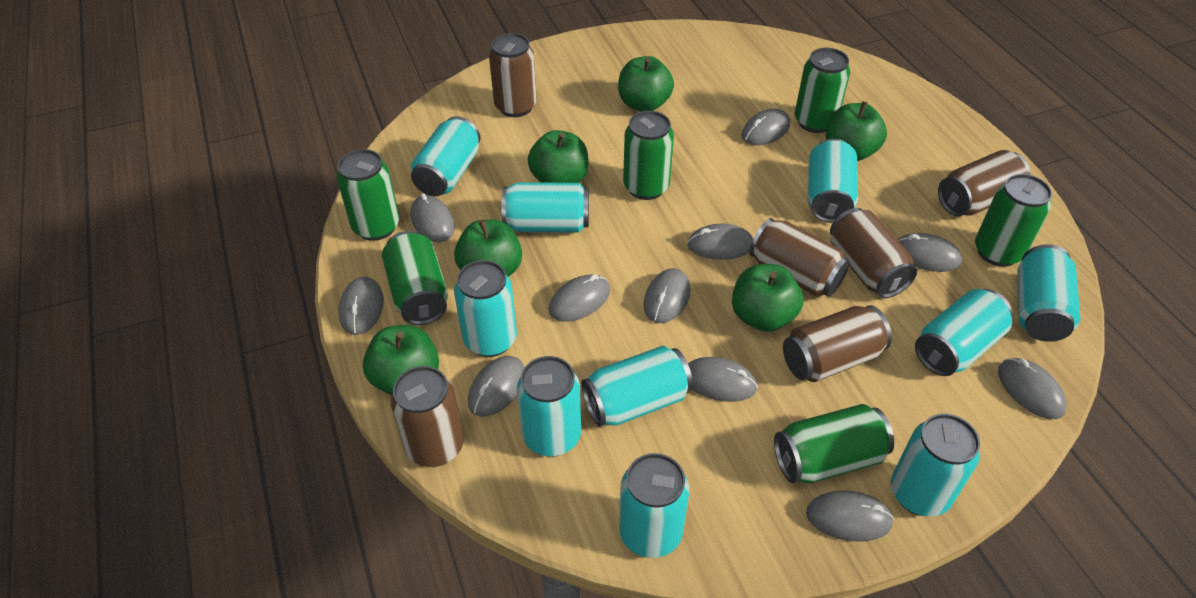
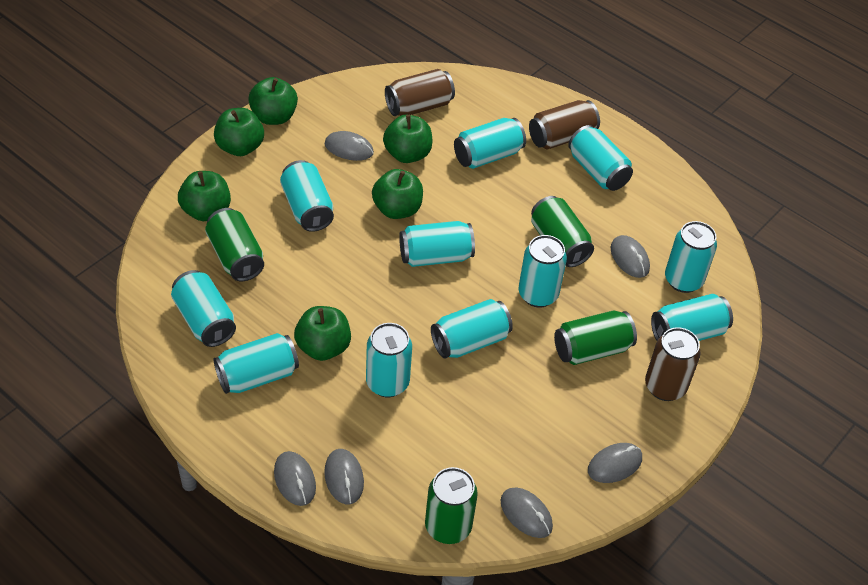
brown can: 6 -> 3
green can: 6 -> 4
grey mouse: 11 -> 6
turquoise can: 10 -> 11

